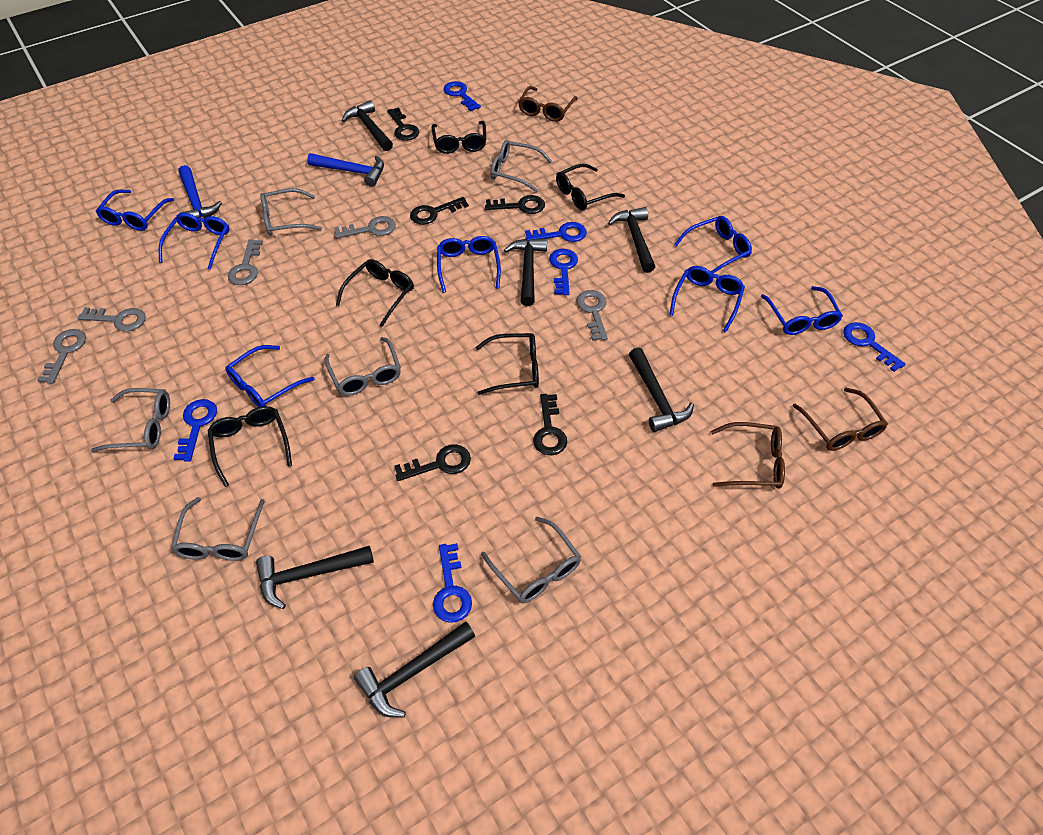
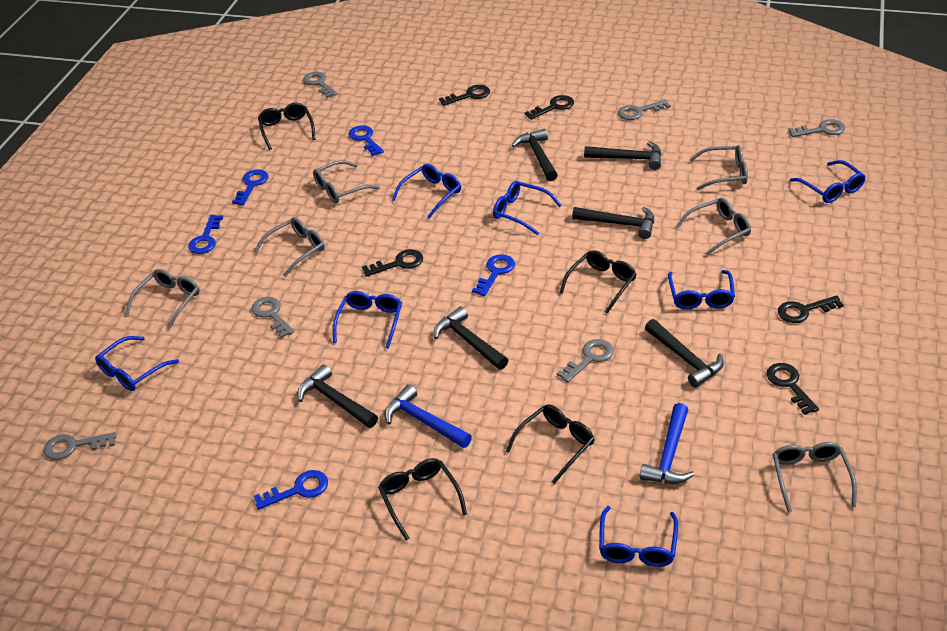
black glasses: 5 -> 4
blue key: 6 -> 5
brown glasses: 3 -> 0
grey key: 5 -> 6

